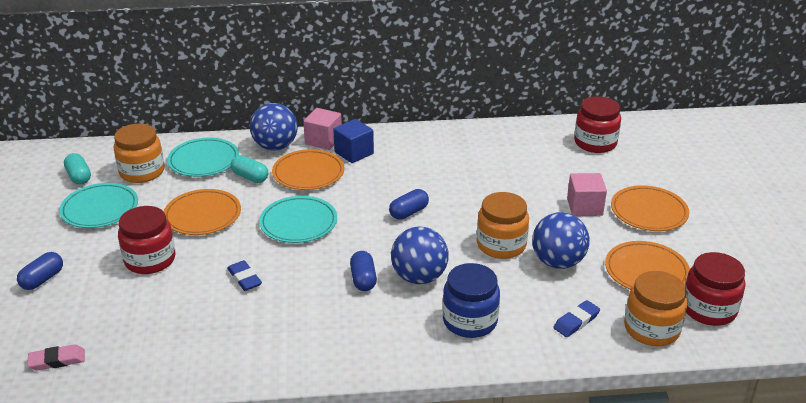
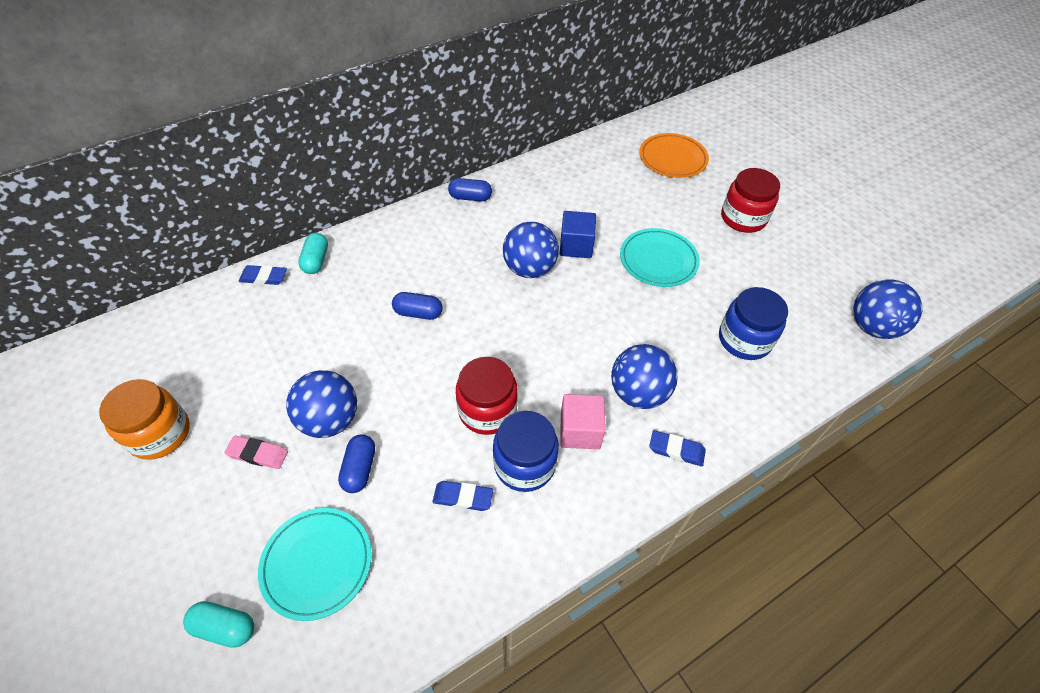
blue ball: 3 -> 4
blue eraser: 2 -> 3
blue jar: 1 -> 2
orange jar: 3 -> 1
orange plate: 4 -> 1
pink cube: 2 -> 1
red jar: 3 -> 2
turquoise plate: 3 -> 2

